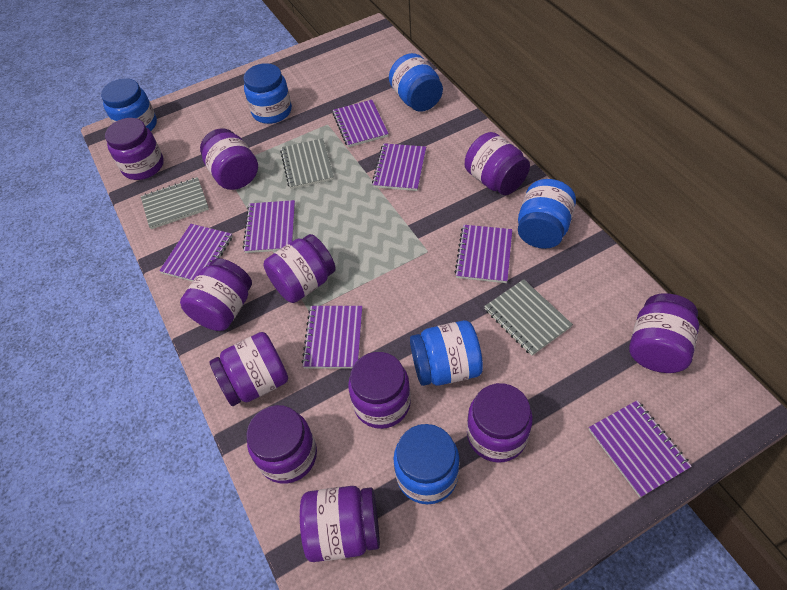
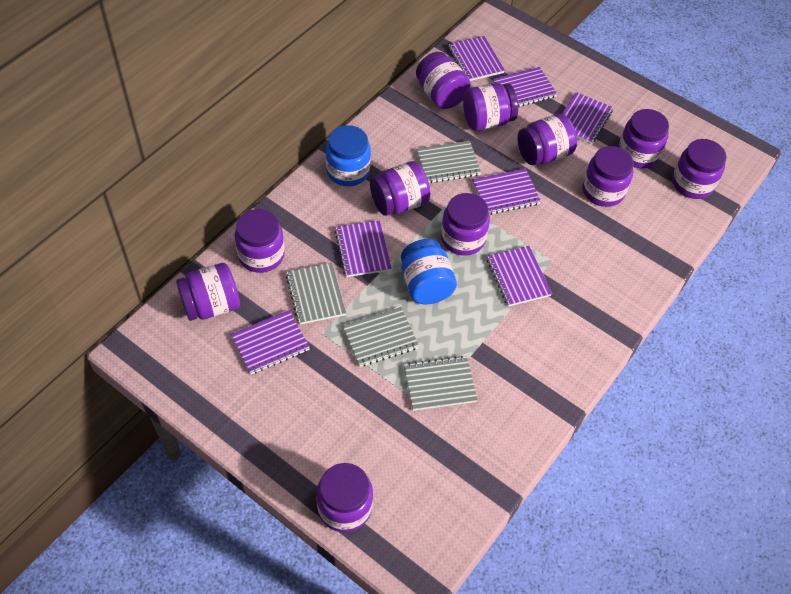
blue jar: 6 -> 2
grey notebook: 3 -> 4

